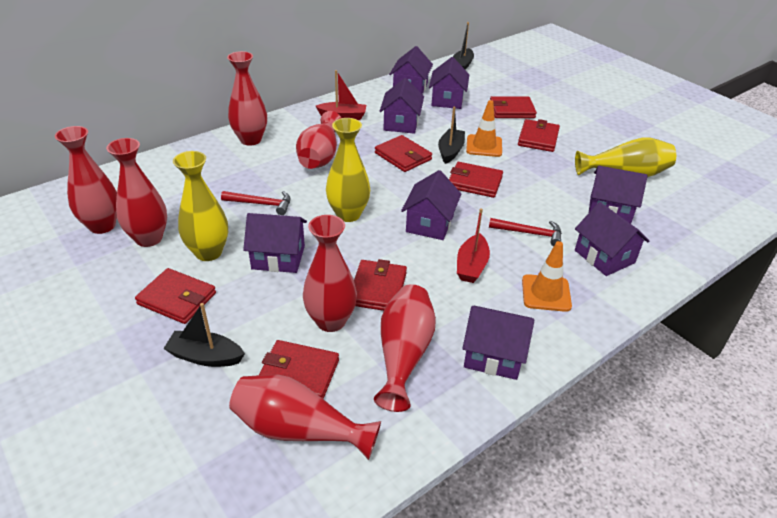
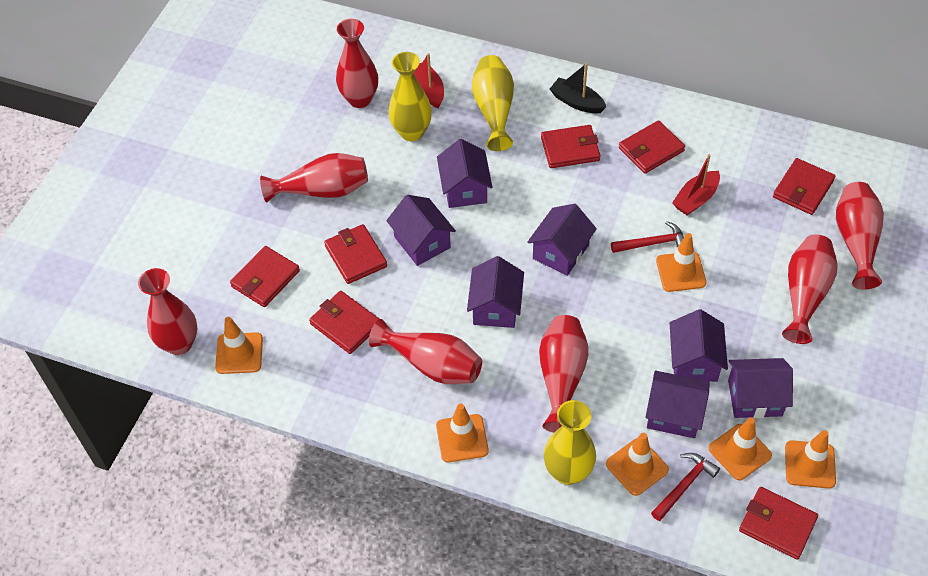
black boat: 3 -> 1
orange traffic cone: 2 -> 6
purple house: 8 -> 7

